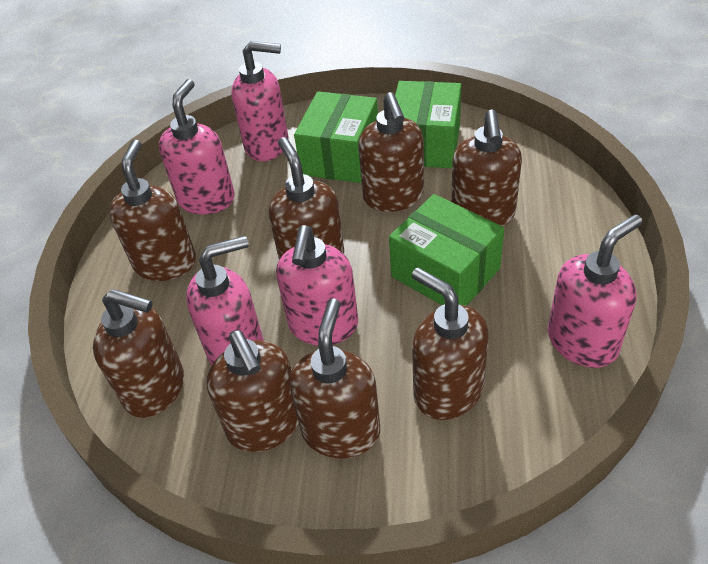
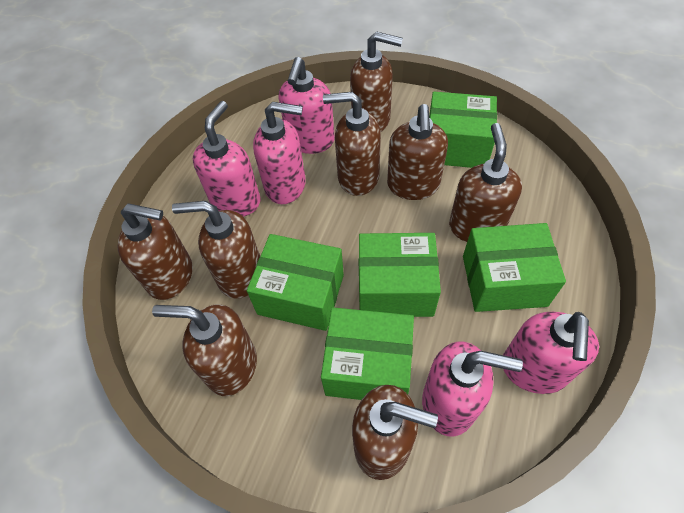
green box: 3 -> 5

